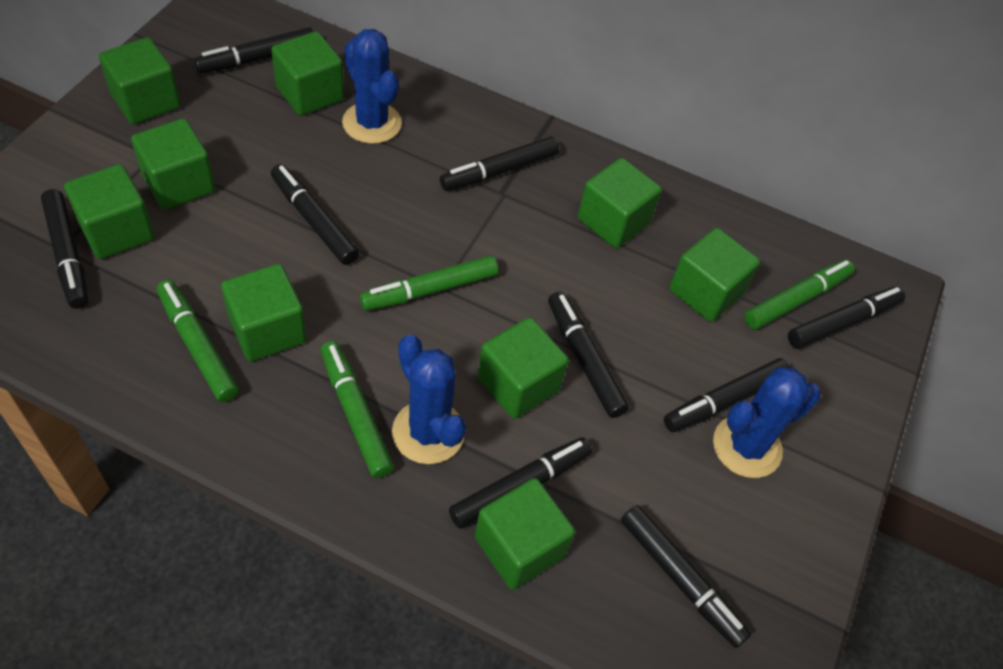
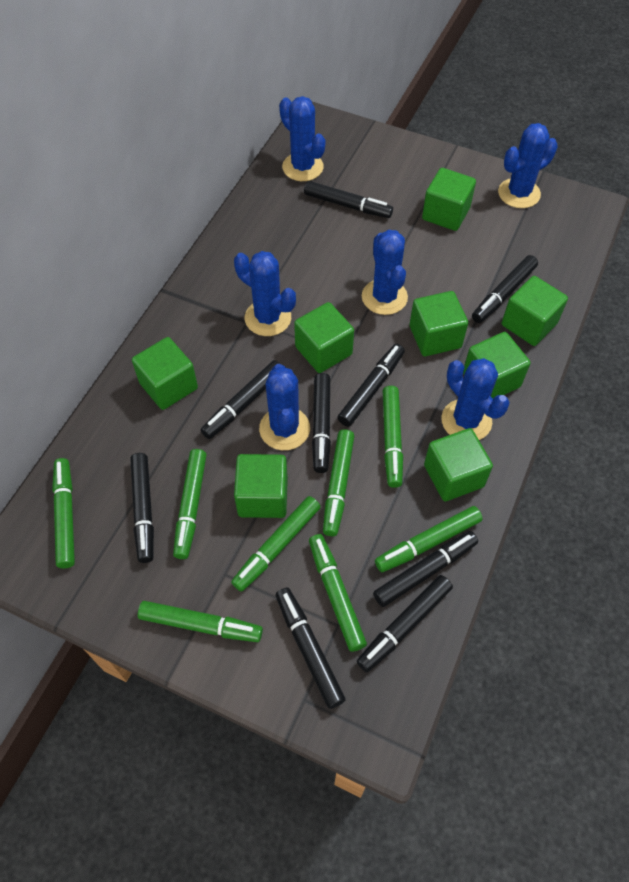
blue cactus: 3 -> 6
green cube: 9 -> 8
green marker: 4 -> 8

